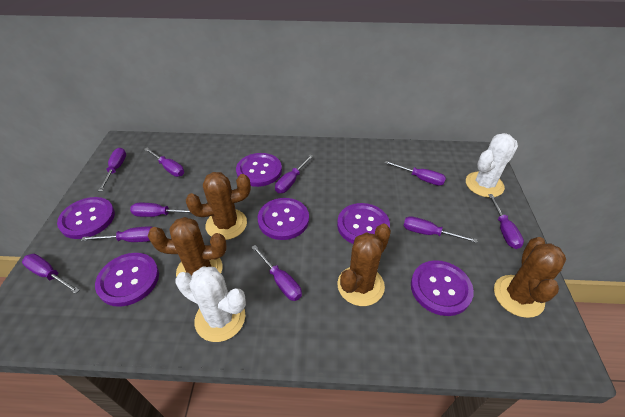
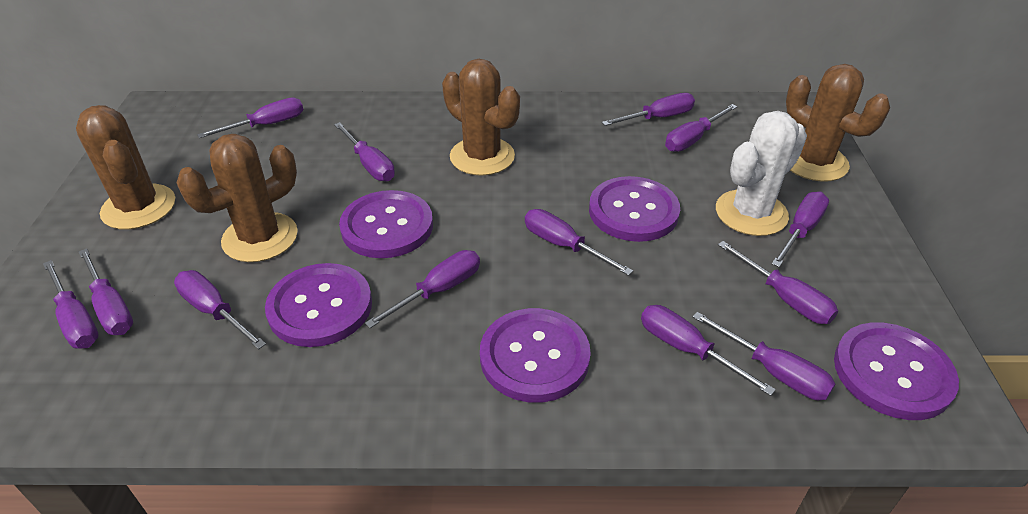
purple button: 6 -> 5
purple screwdriver: 10 -> 13
white cactus: 2 -> 1

